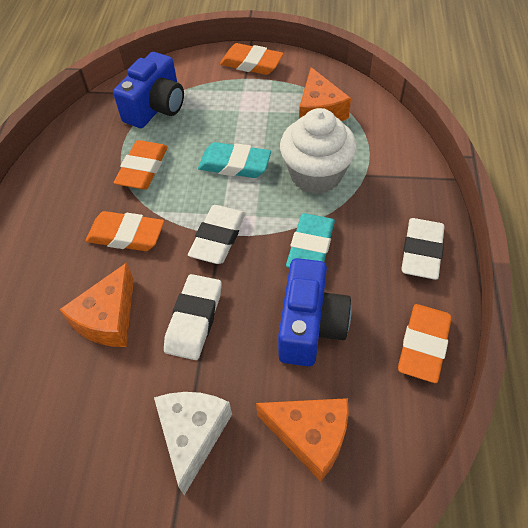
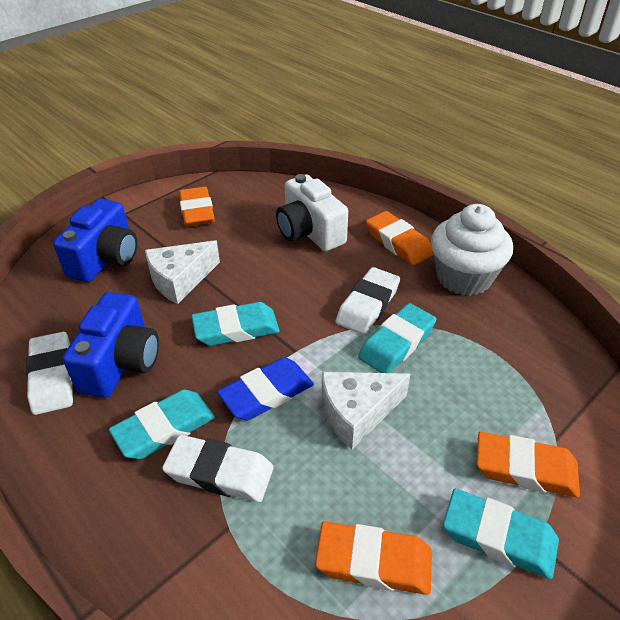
blue eraser: 0 -> 1
orange cheese: 3 -> 0
turquoise eraser: 2 -> 4
white camera: 0 -> 1
white cheese: 1 -> 2

